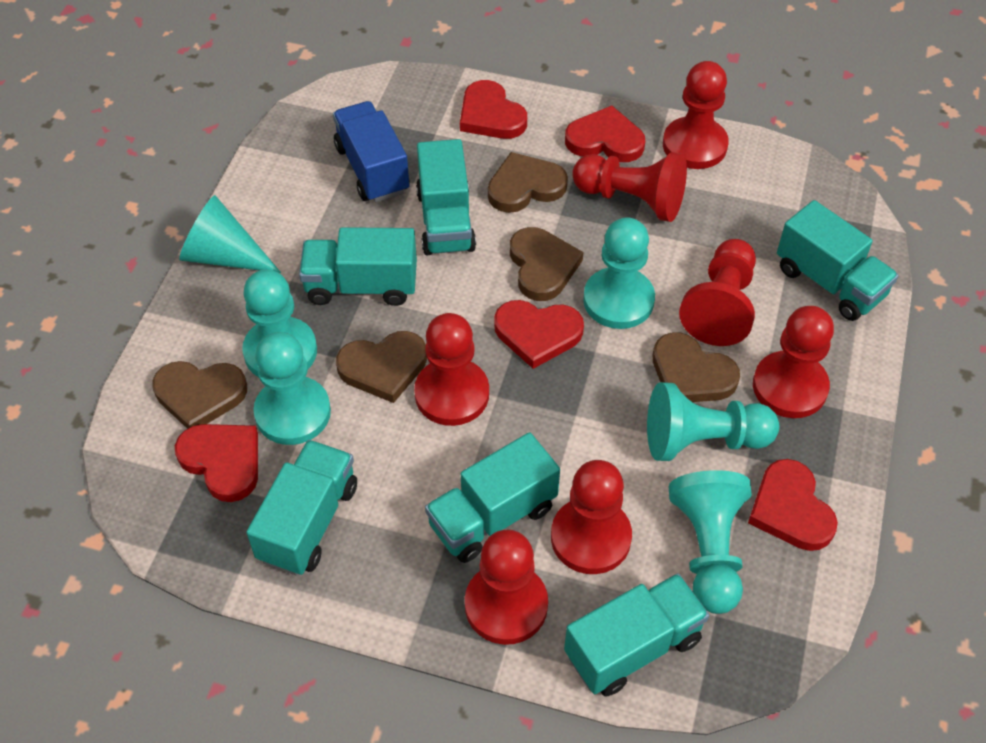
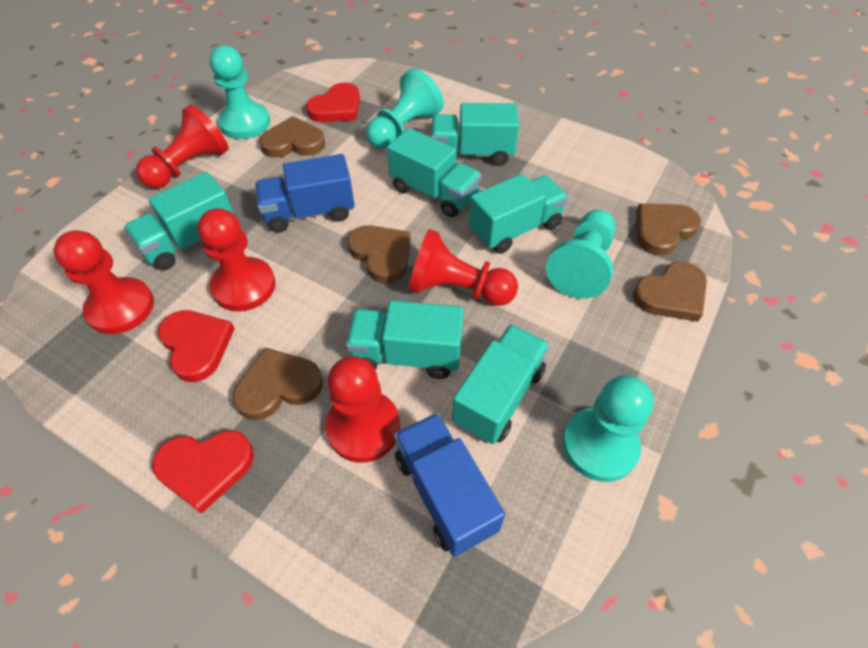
blue truck: 1 -> 2
red heart: 5 -> 3
red pawn: 7 -> 5
turquoise cone: 1 -> 0
turquoise pawn: 5 -> 4

